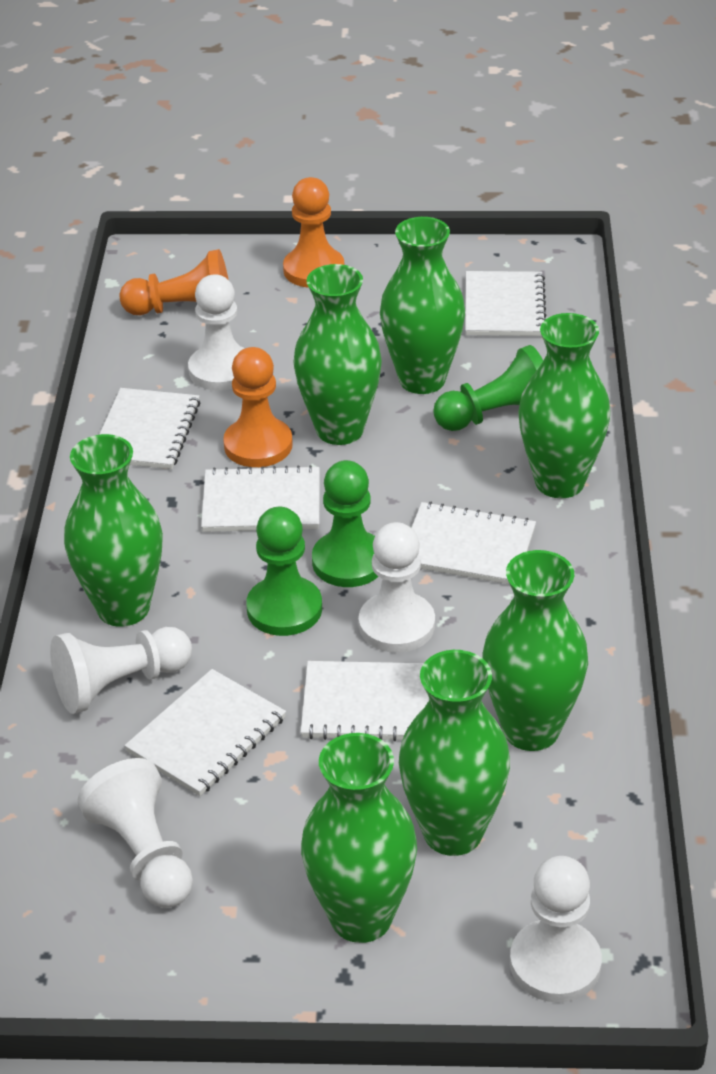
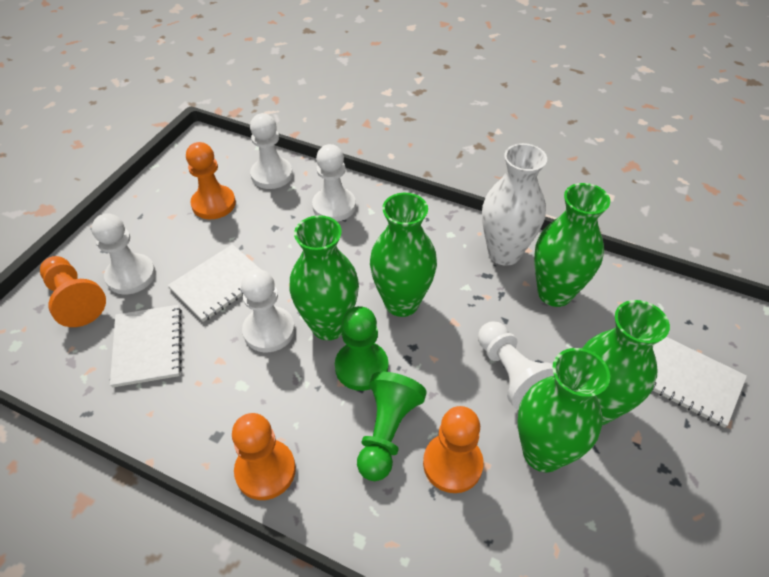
green pawn: 3 -> 2
green vase: 7 -> 5
orange pawn: 3 -> 4
white notebook: 6 -> 3
white vase: 0 -> 1

